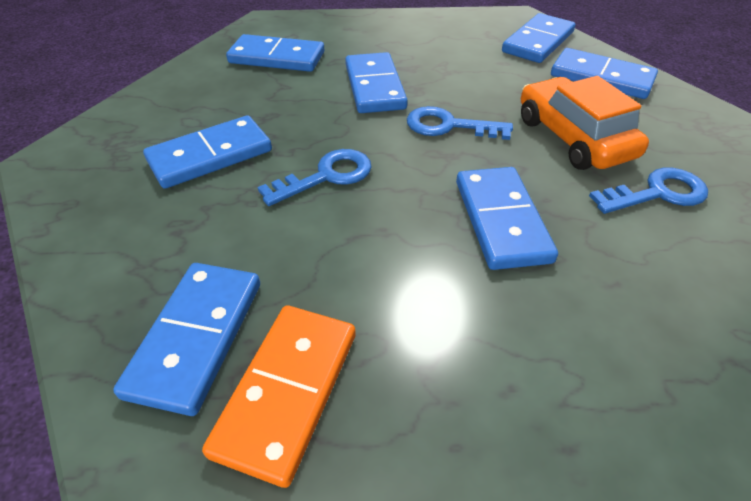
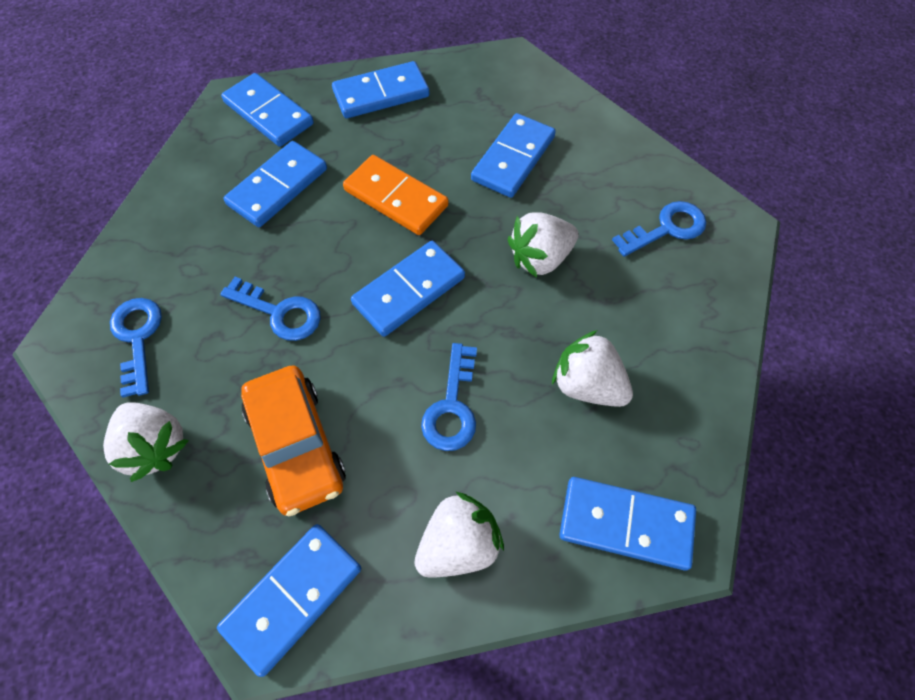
blue key: 3 -> 4
white strawberry: 0 -> 4

